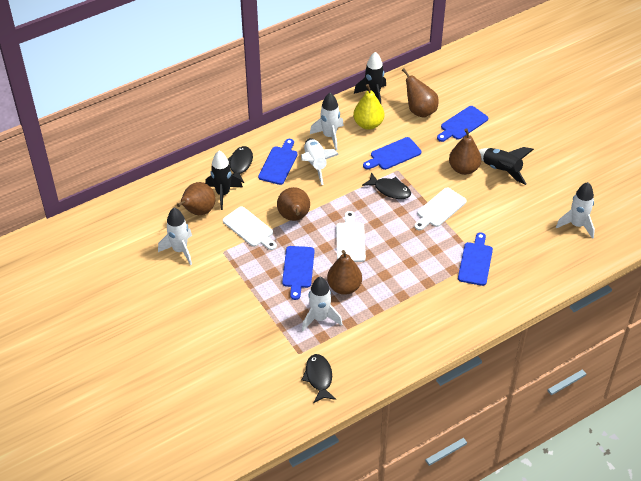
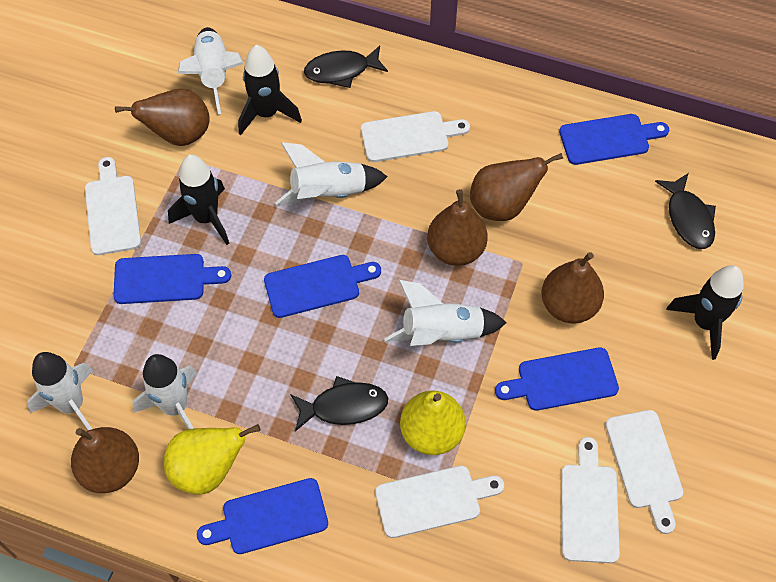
white cutting board: 3 -> 5
yellow pear: 1 -> 2

